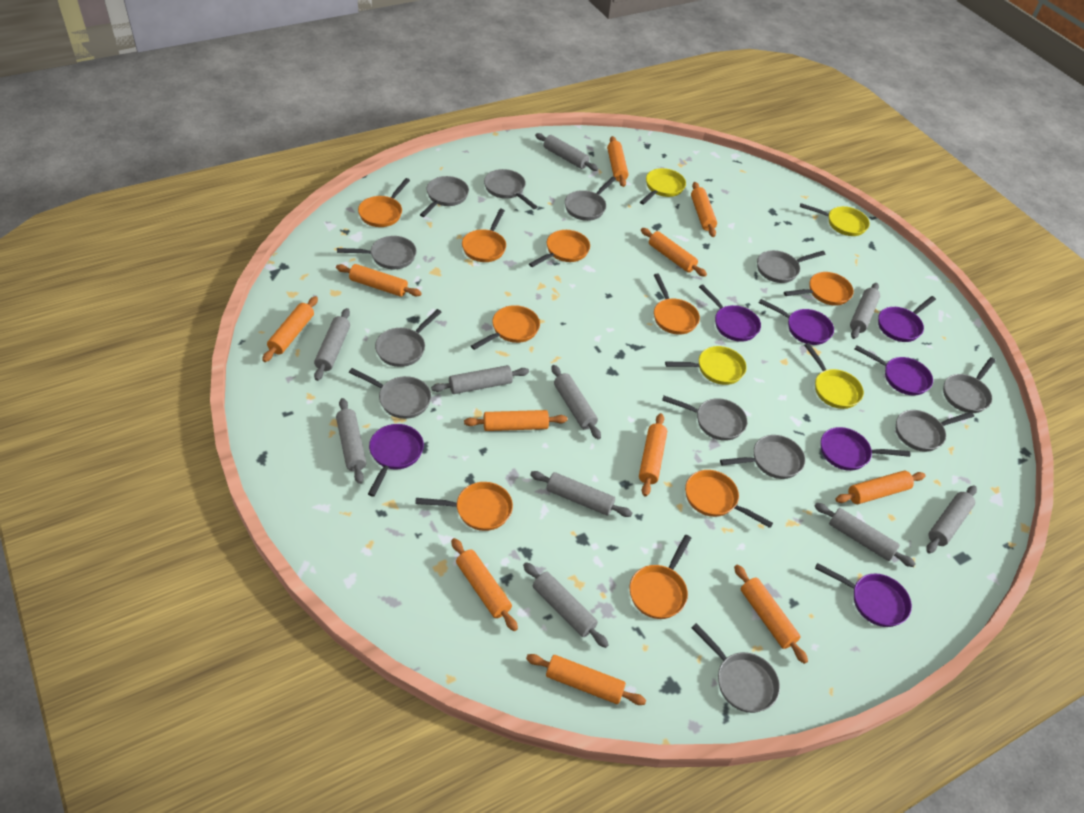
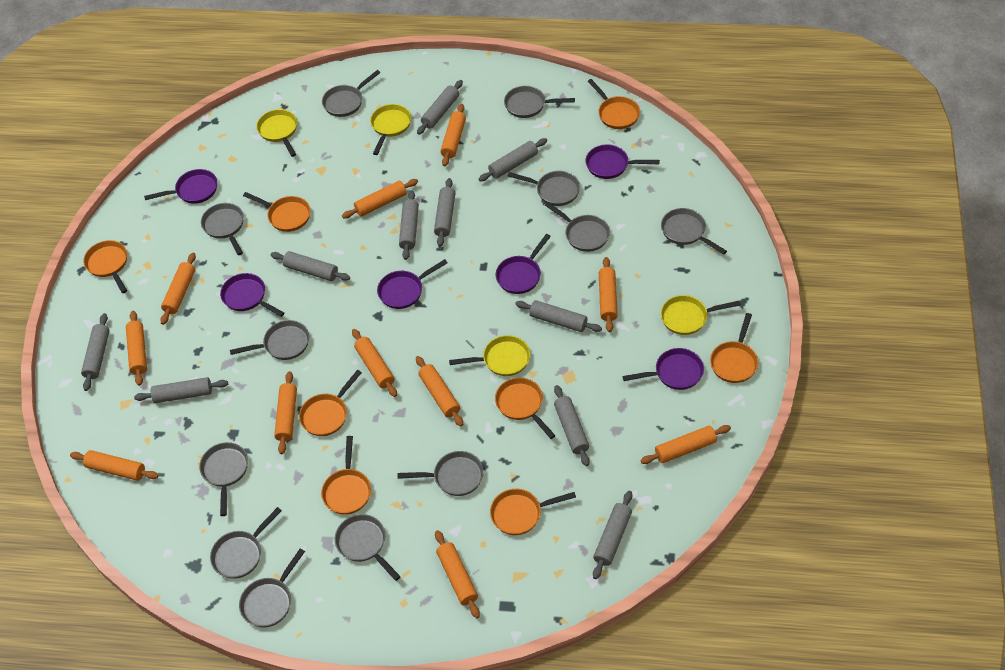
orange pan: 9 -> 8
purple pan: 7 -> 6

